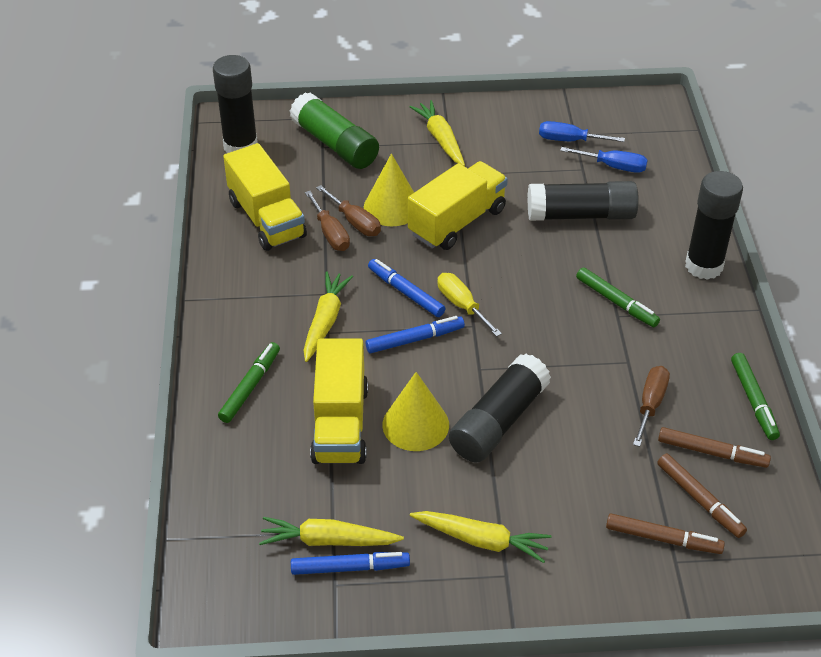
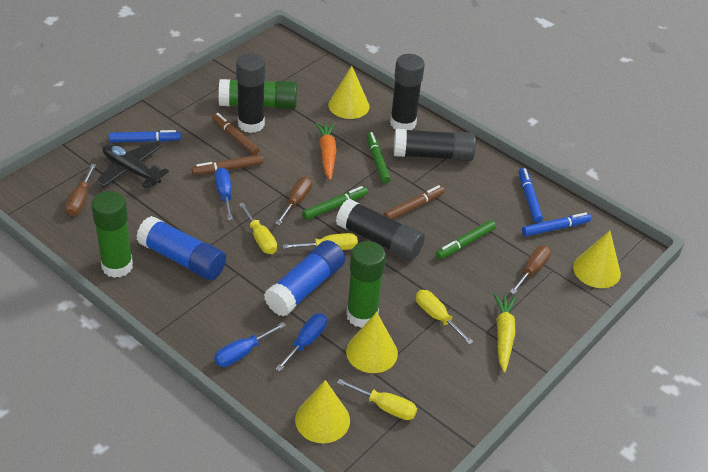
black plane: 0 -> 1
blue glue stick: 0 -> 2
blue screwdriver: 2 -> 3
green glue stick: 1 -> 3
orange carrot: 0 -> 1
yellow carrot: 4 -> 1
yellow cone: 2 -> 4
yellow screwdriver: 1 -> 4
yellow truck: 3 -> 0

